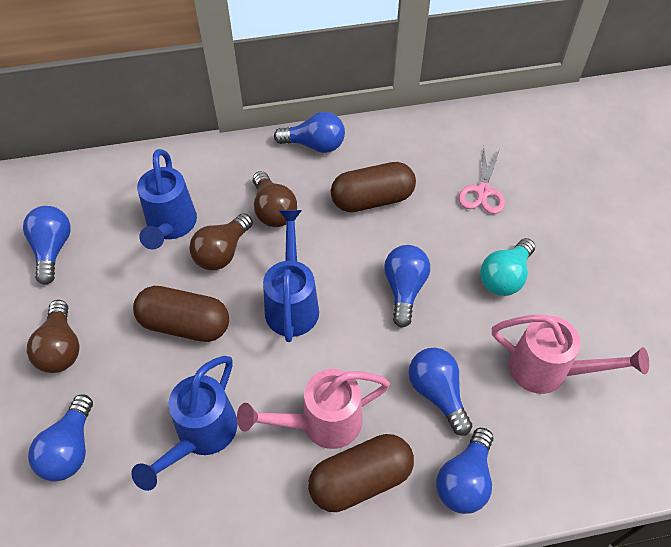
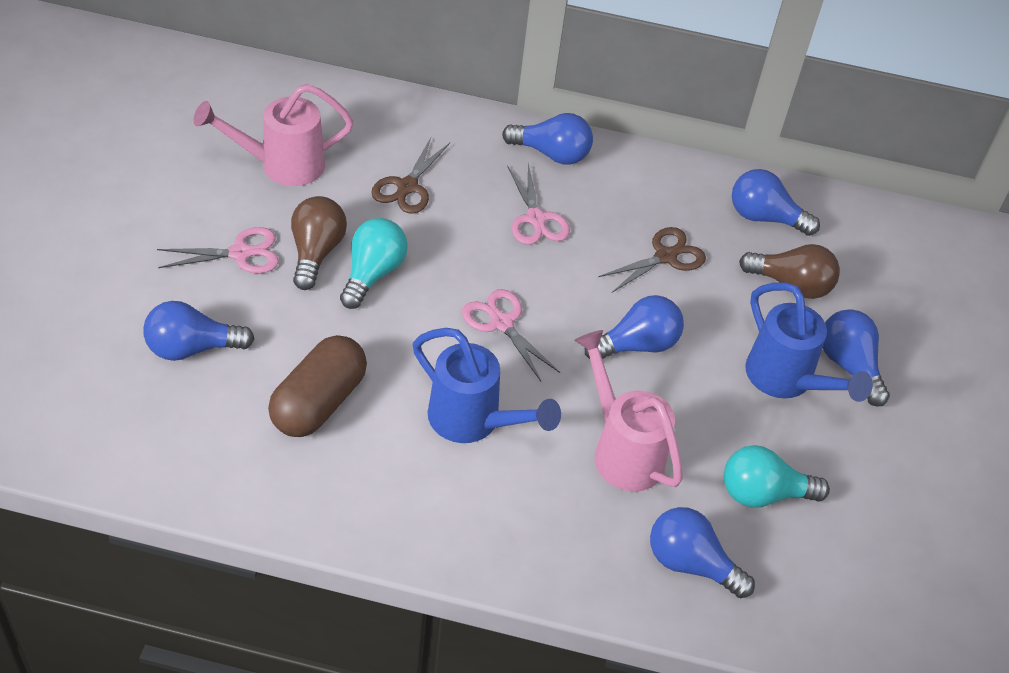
blue watering can: 3 -> 2
brown capsule: 3 -> 1
brown light bulb: 3 -> 2
brown scissors: 0 -> 2
pink scissors: 1 -> 3
turquoise light bulb: 1 -> 2

